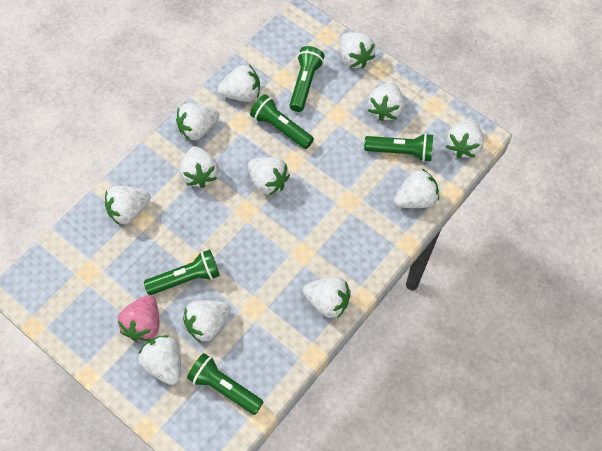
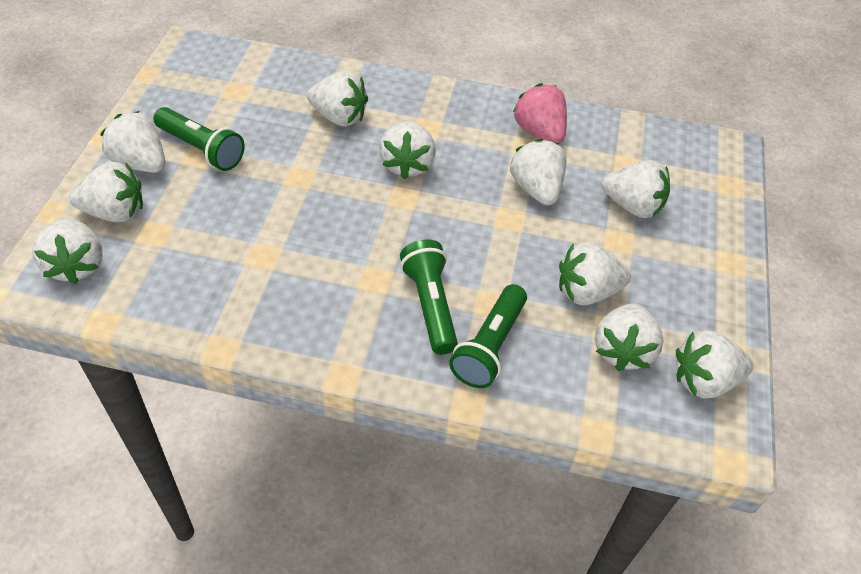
green flashlight: 5 -> 3
white strawberry: 12 -> 10

